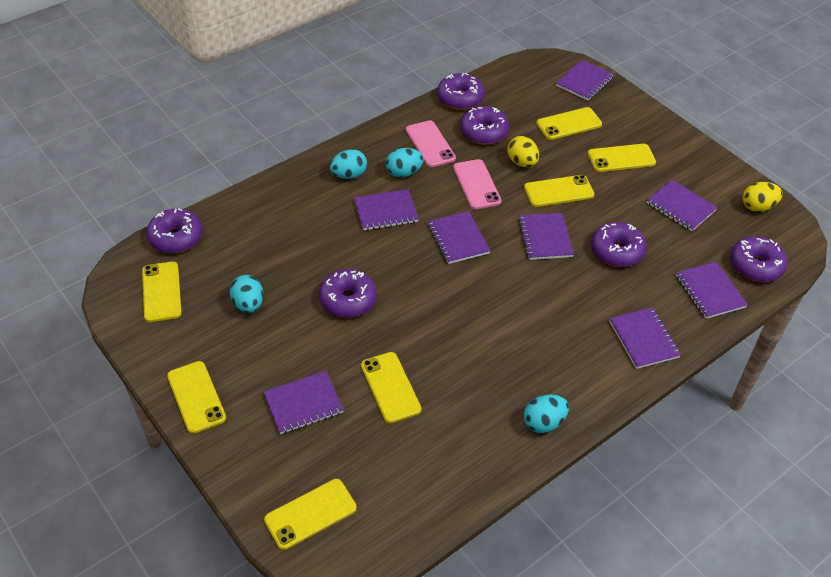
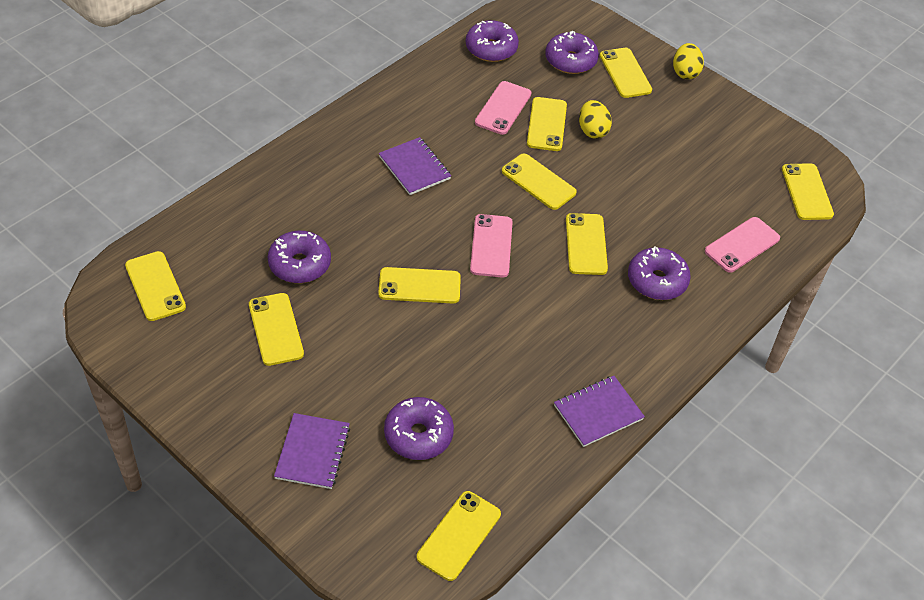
pink phone: 2 -> 3
purple donut: 6 -> 5
purple notebook: 8 -> 3
turquoise egg: 4 -> 0
yellow phone: 7 -> 9

